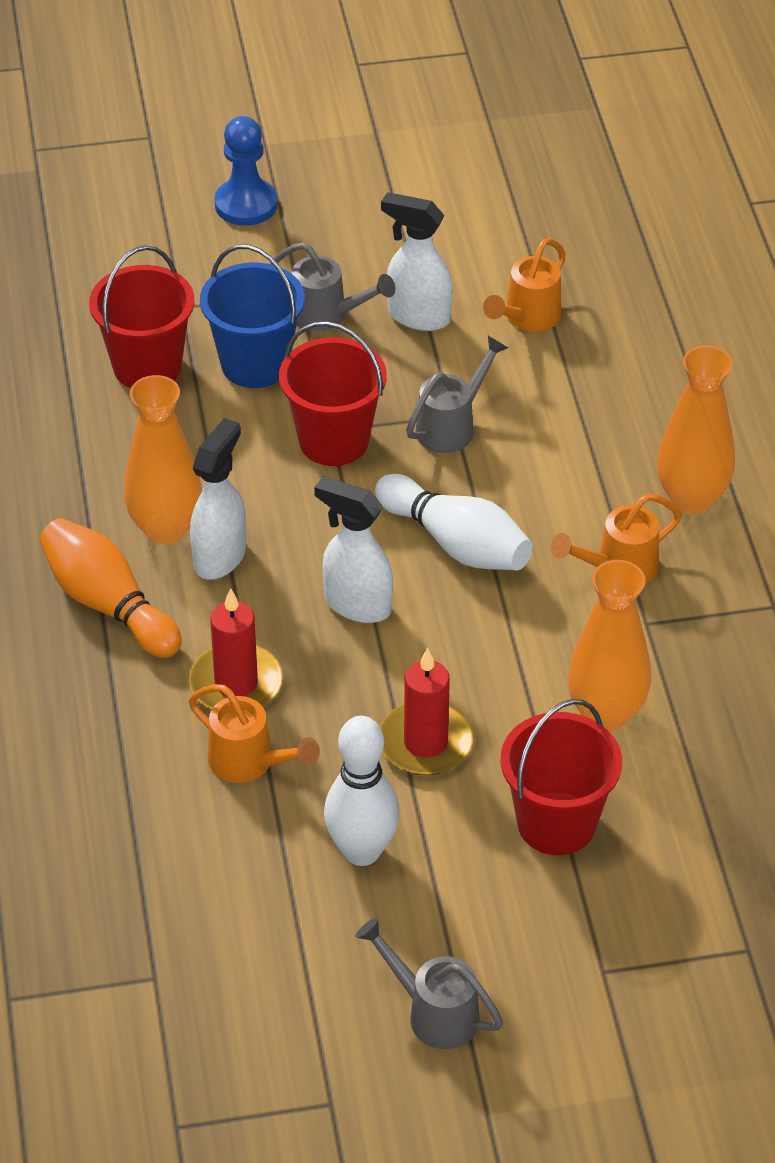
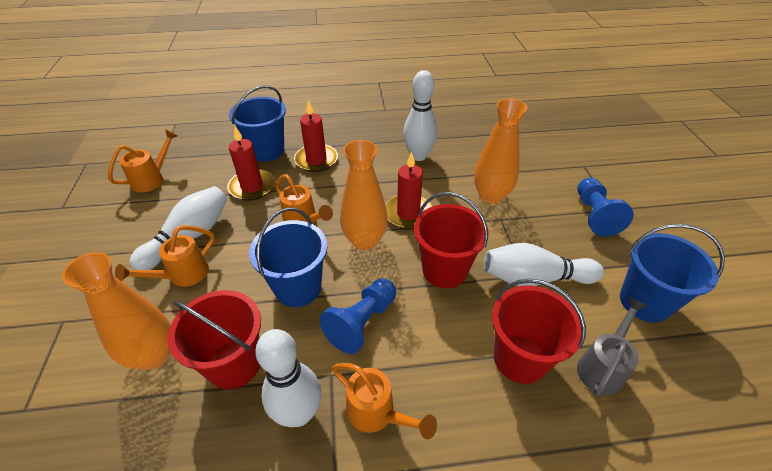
blue bucket: 1 -> 3
blue pawn: 1 -> 2
grey watering can: 3 -> 1
orange bowling pin: 1 -> 0
orange watering can: 3 -> 4
red candle: 2 -> 3
white bowling pin: 2 -> 4
white spray bottle: 3 -> 0

